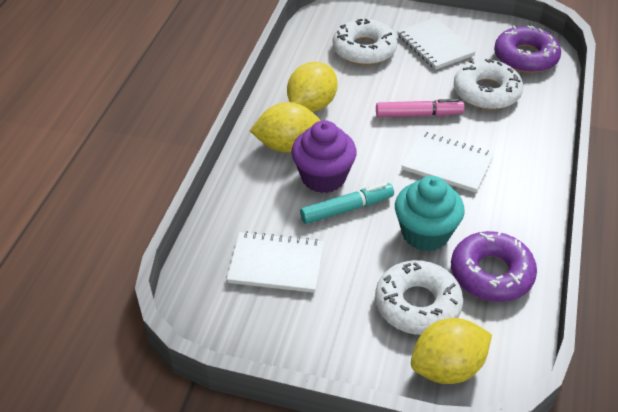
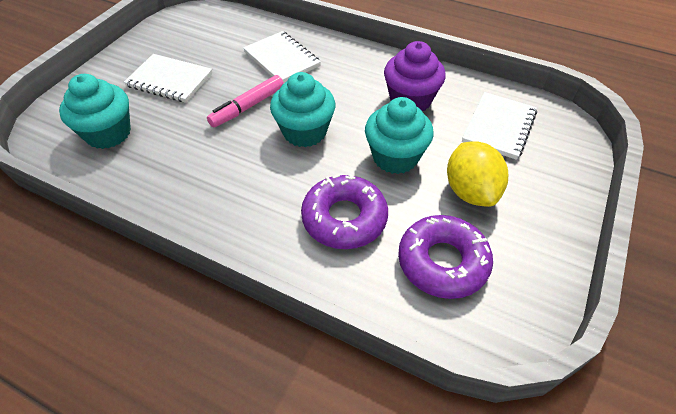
turquoise cupcake: 1 -> 3
turquoise marker: 1 -> 0
white donut: 3 -> 0
yellow lemon: 3 -> 1

